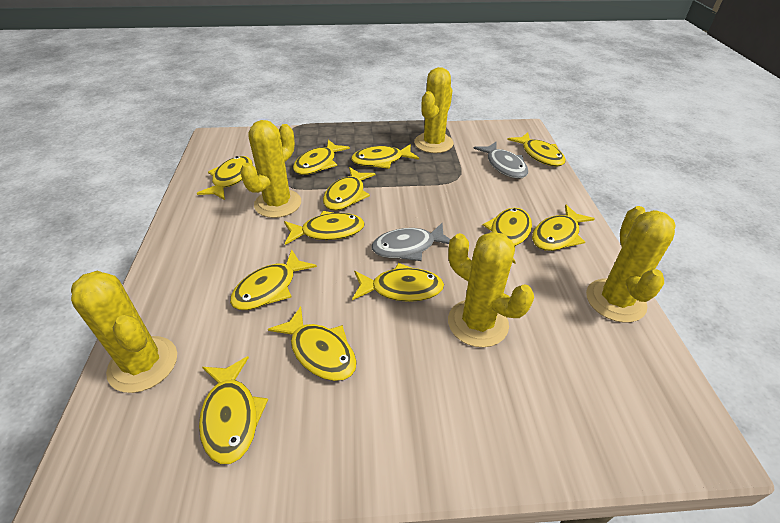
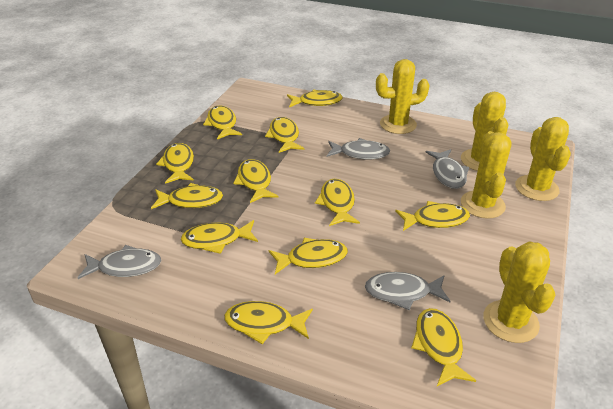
grey fish: 2 -> 4

